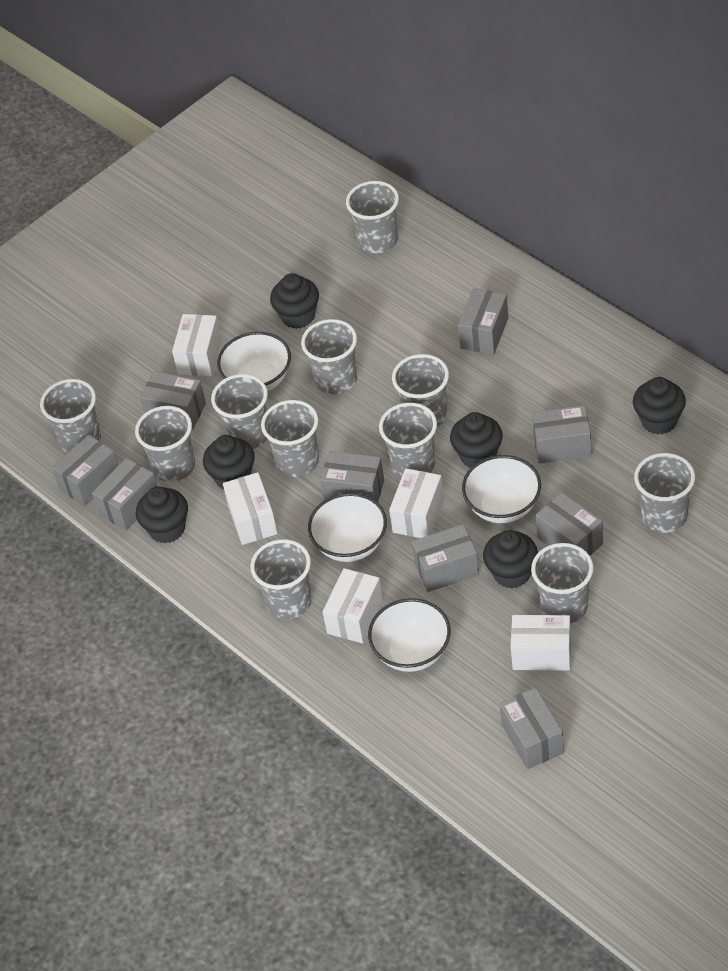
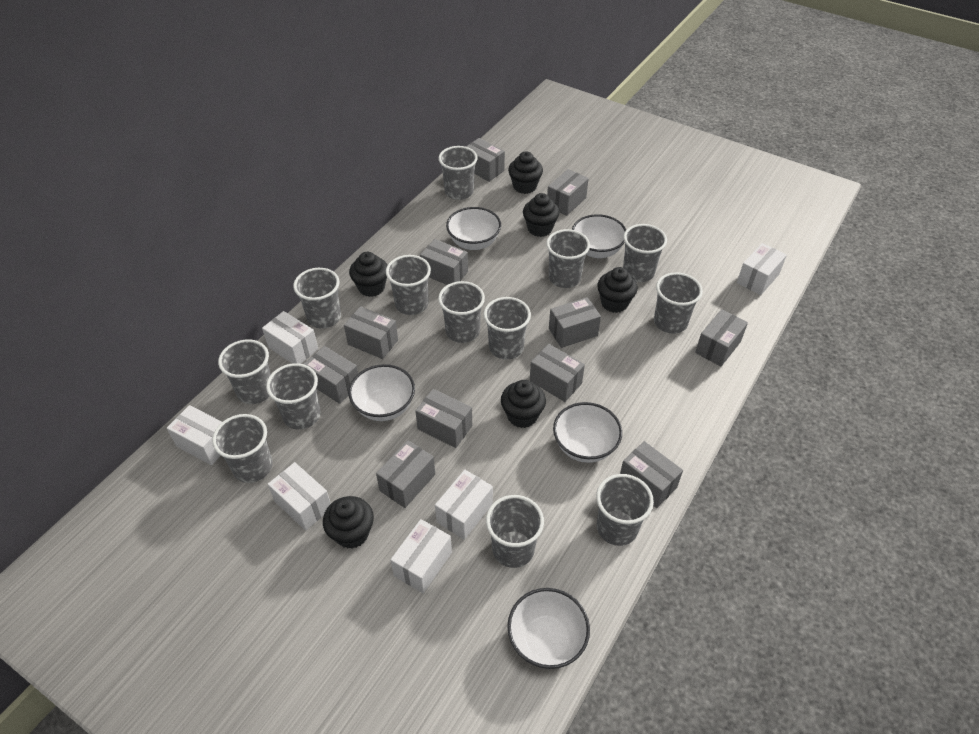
grey box: 9 -> 11
grey cup: 11 -> 13
white bowl: 4 -> 5
white box: 5 -> 6

